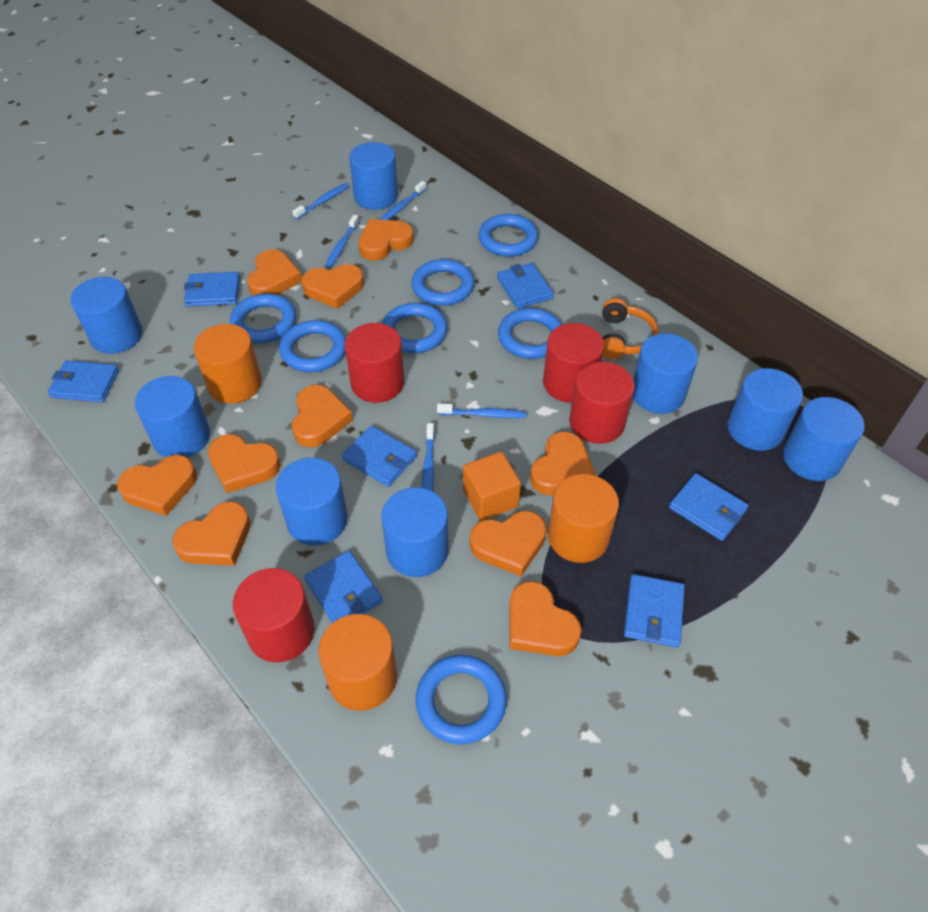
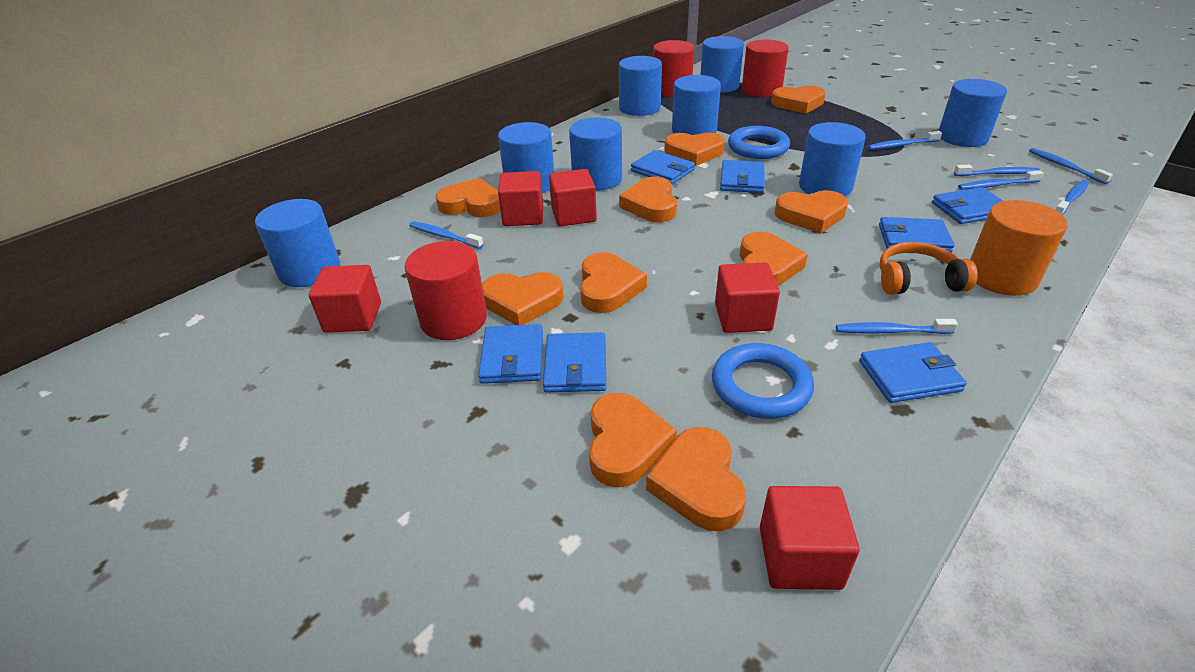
blue ring: 7 -> 2
blue toothbrush: 5 -> 7
orange cube: 1 -> 0
orange cylinder: 3 -> 1
red cube: 0 -> 5
red cylinder: 4 -> 3

